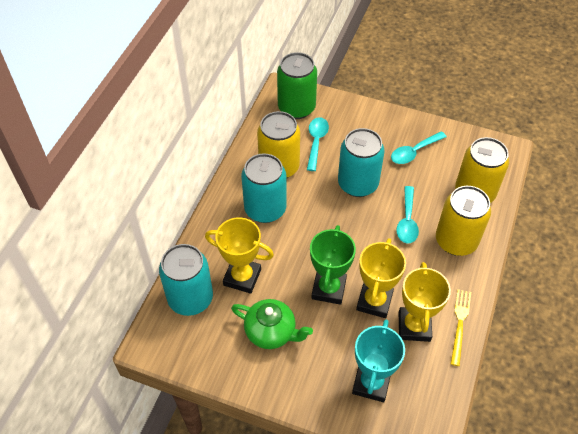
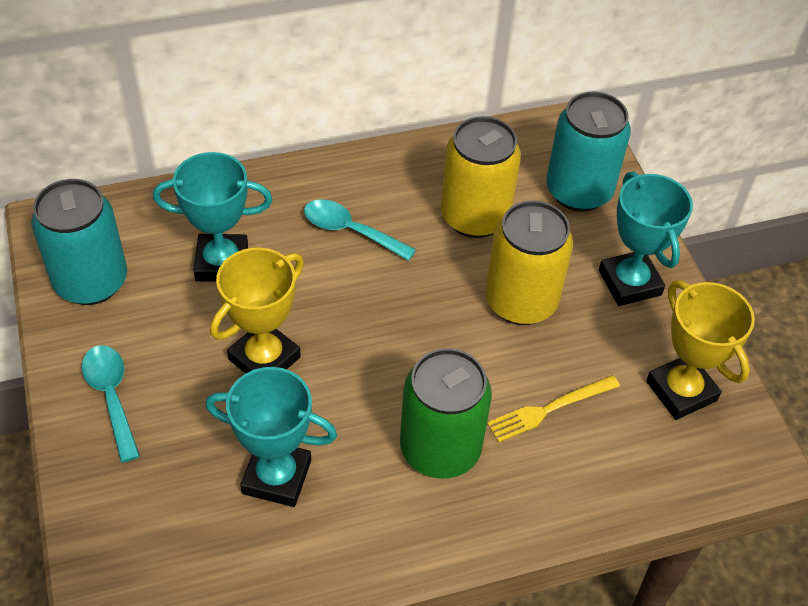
green teapot: 1 -> 0
green trophy: 1 -> 0
turquoise can: 3 -> 2
turquoise spoon: 3 -> 2
turquoise trophy: 1 -> 3
yellow can: 3 -> 2
yellow trophy: 3 -> 2

